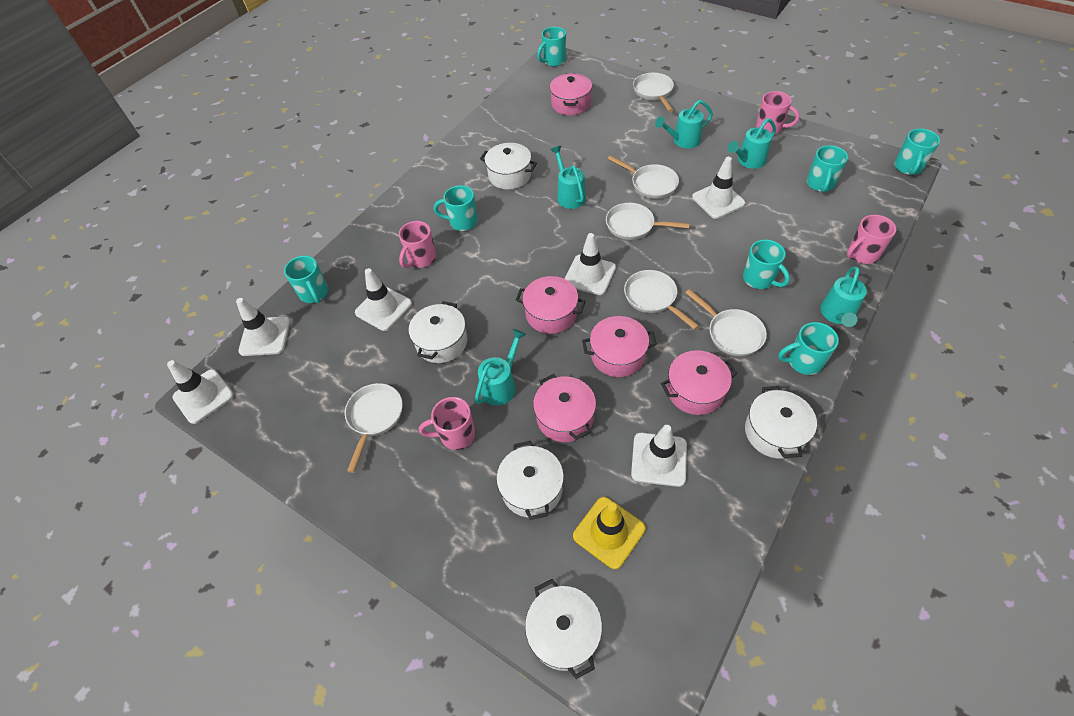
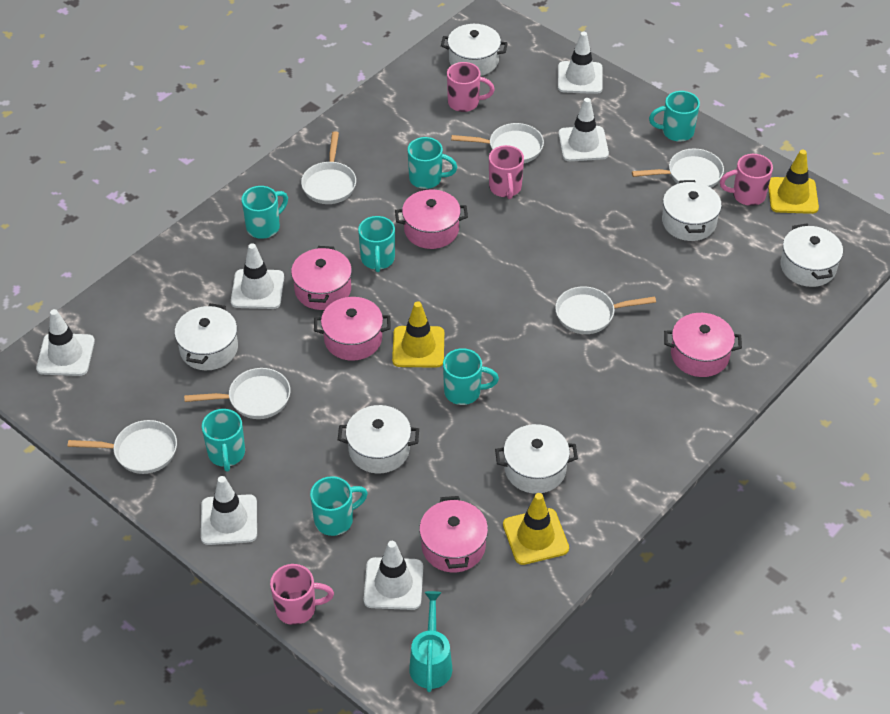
turquoise watering can: 5 -> 1
white pot: 5 -> 6
yellow traffic cone: 1 -> 3

